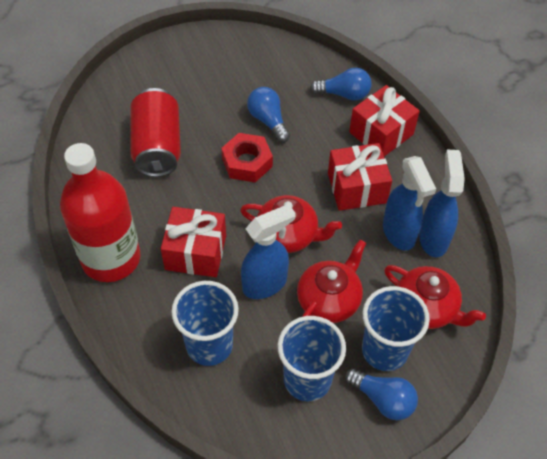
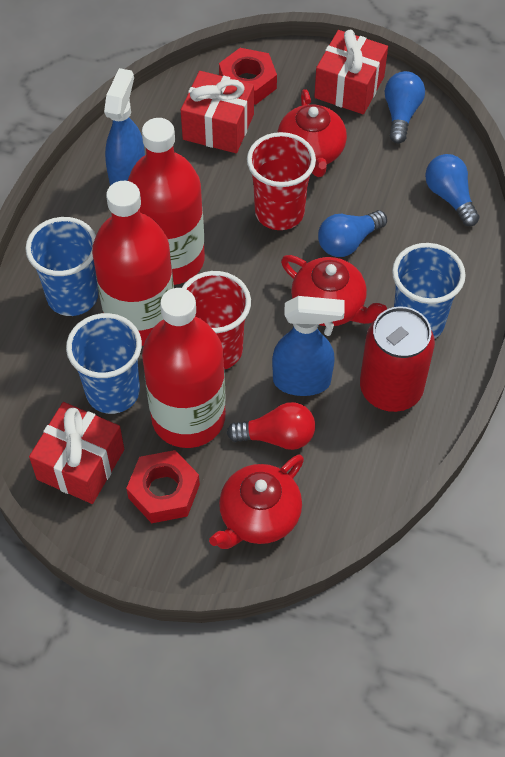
blue spray bottle: 3 -> 2
red bottle: 1 -> 3
red cup: 0 -> 2
red light bulb: 0 -> 1
red nut: 1 -> 2

